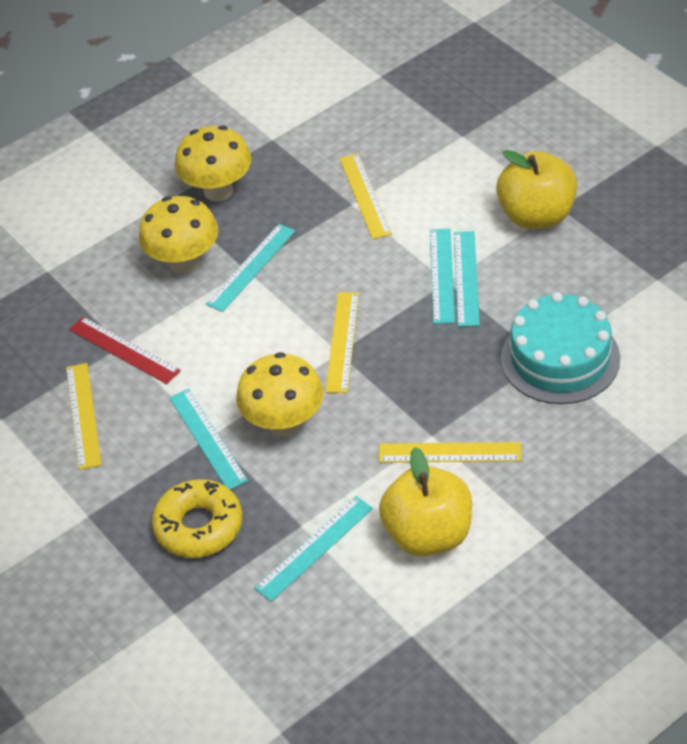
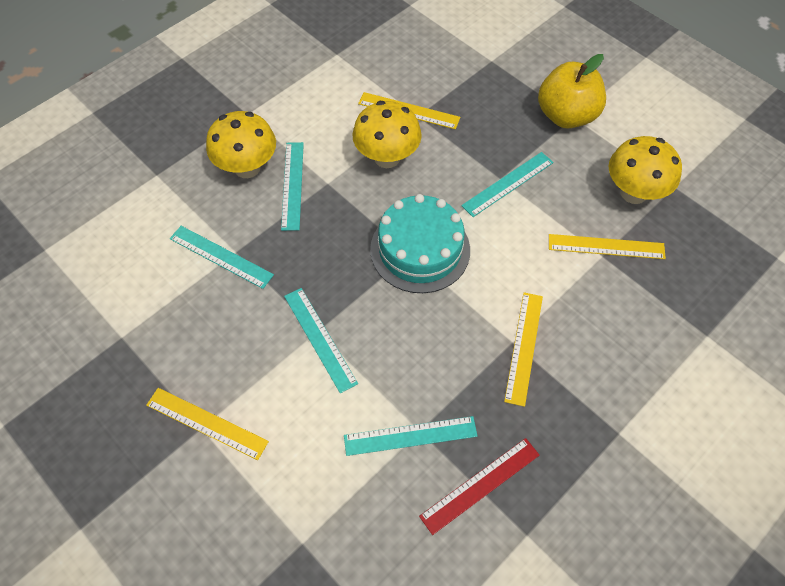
yellow apple: 2 -> 1
yellow donut: 1 -> 0

